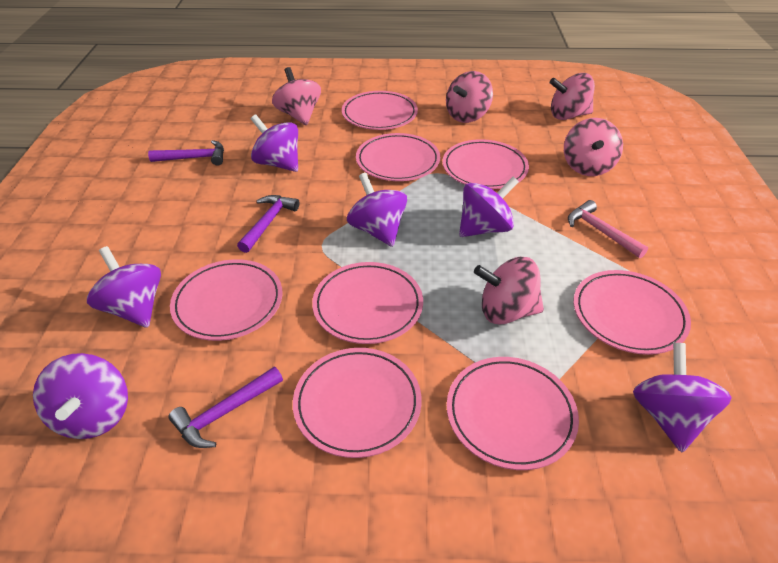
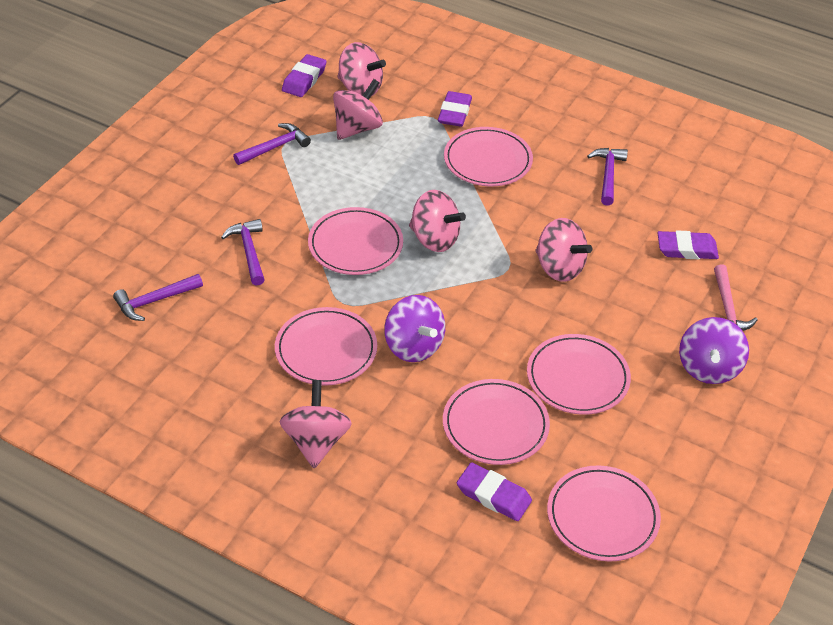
pink plate: 8 -> 6
purple eraser: 0 -> 4
purple hammer: 3 -> 4
purple spinning top: 6 -> 2

